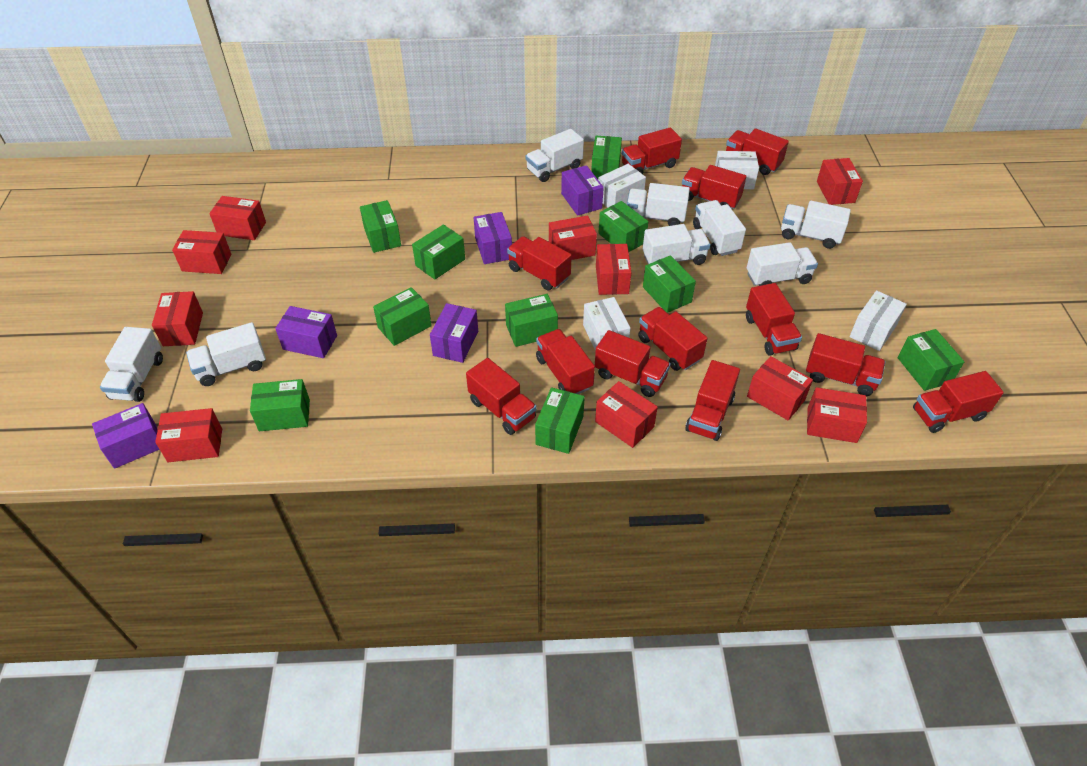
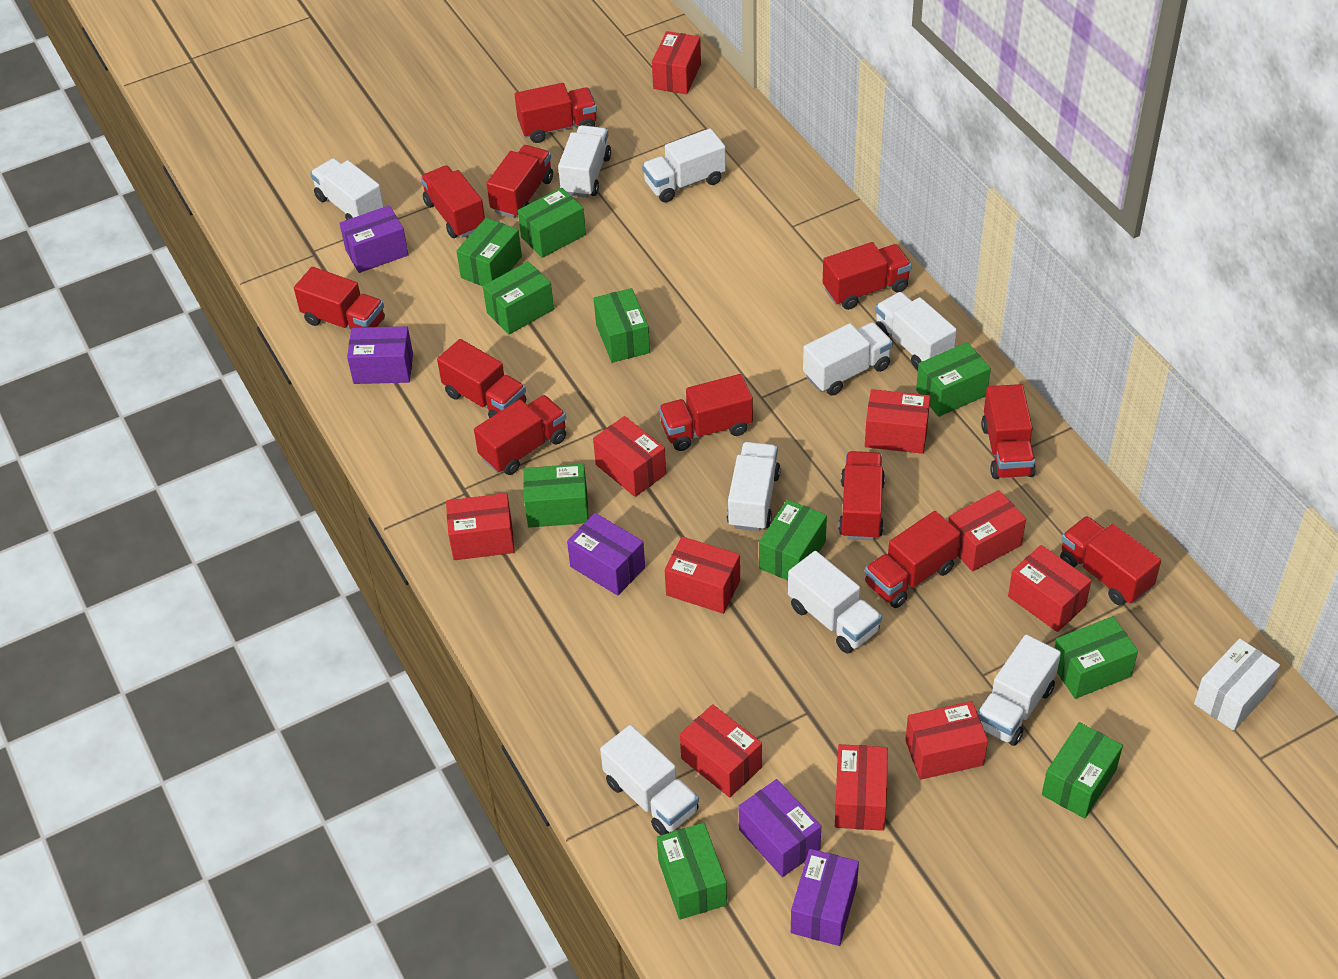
white box: 4 -> 1
white truck: 8 -> 9

